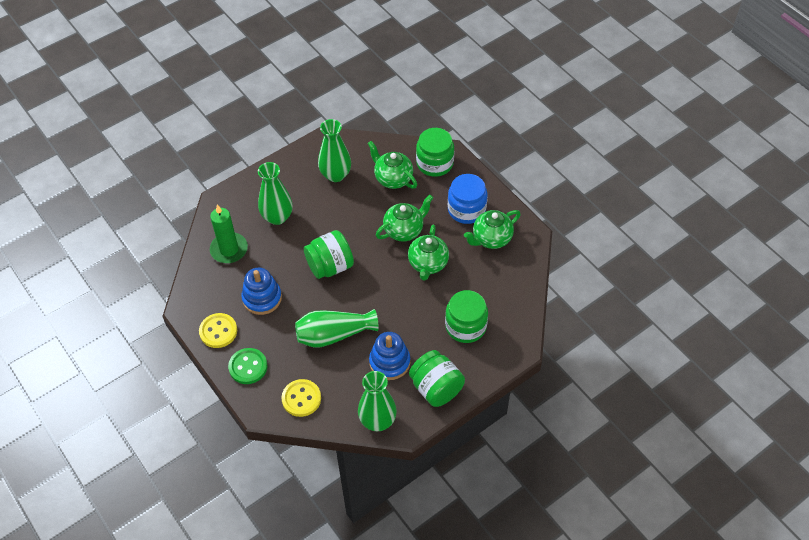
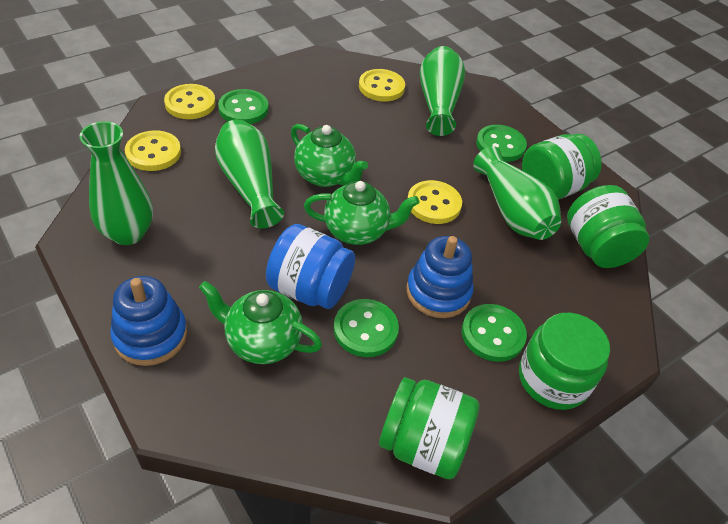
green button: 1 -> 4
green candle: 1 -> 0
green teapot: 4 -> 3
yellow button: 2 -> 4

